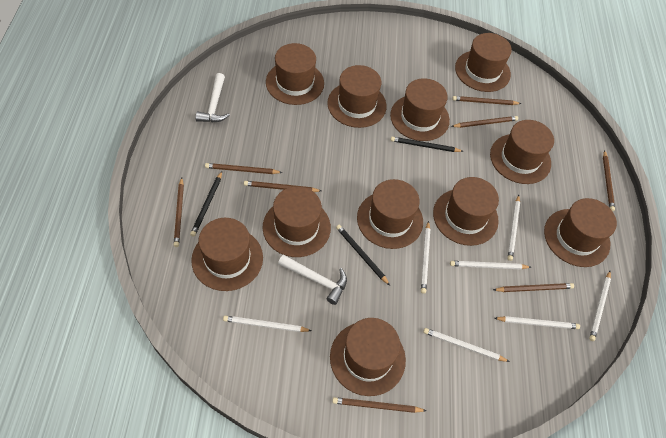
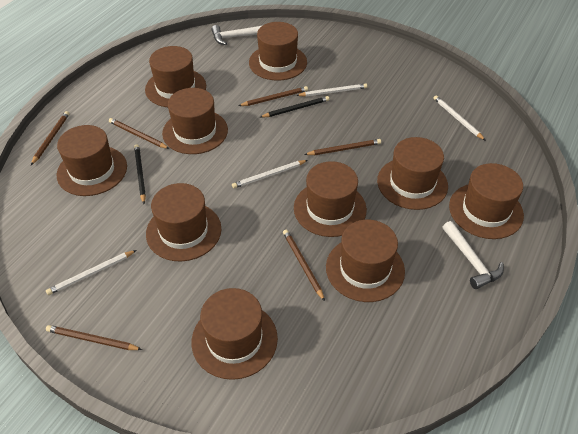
black pencil: 3 -> 2
brown hat: 11 -> 10
brown pencil: 8 -> 6
white pencil: 7 -> 4

